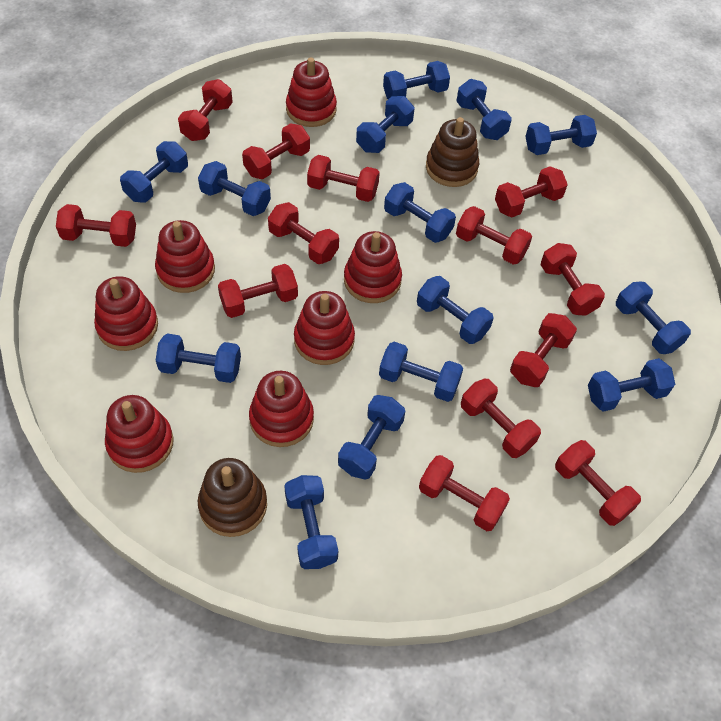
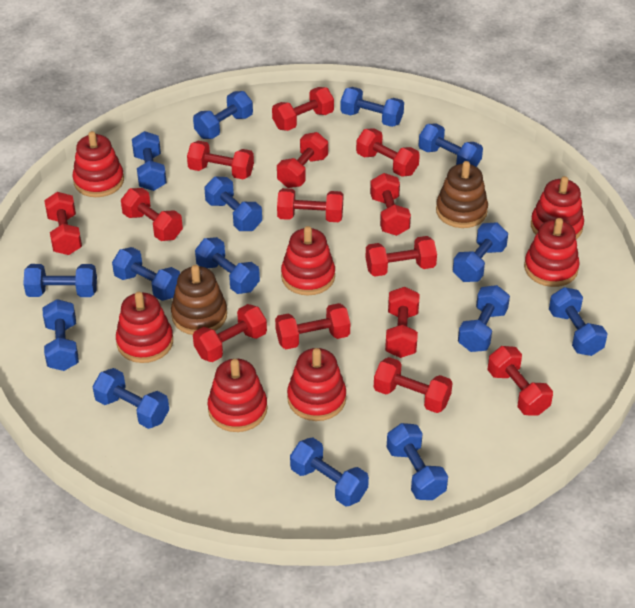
blue dumbbell: 14 -> 15
red dumbbell: 13 -> 14

